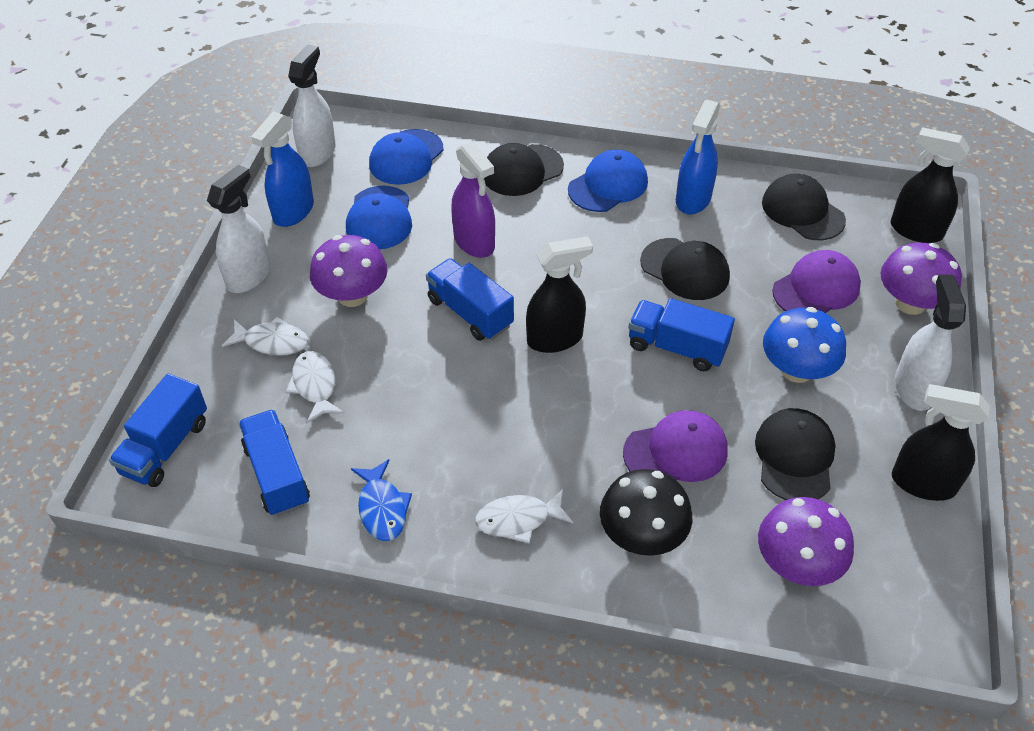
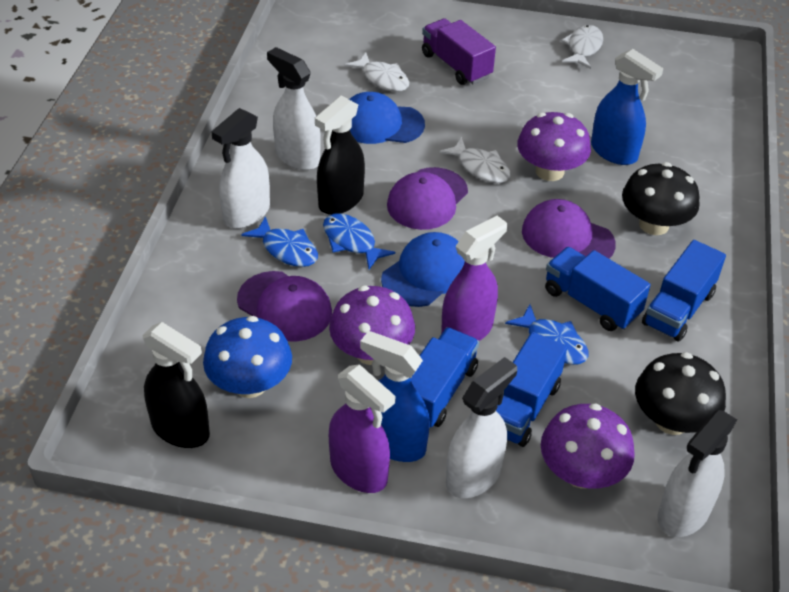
black cap: 4 -> 0
black mushroom: 1 -> 2
black spray bottle: 3 -> 2
blue cap: 3 -> 2
blue fish: 1 -> 3
purple cap: 2 -> 3
purple spray bottle: 1 -> 2
purple truck: 0 -> 1
white spray bottle: 3 -> 4

